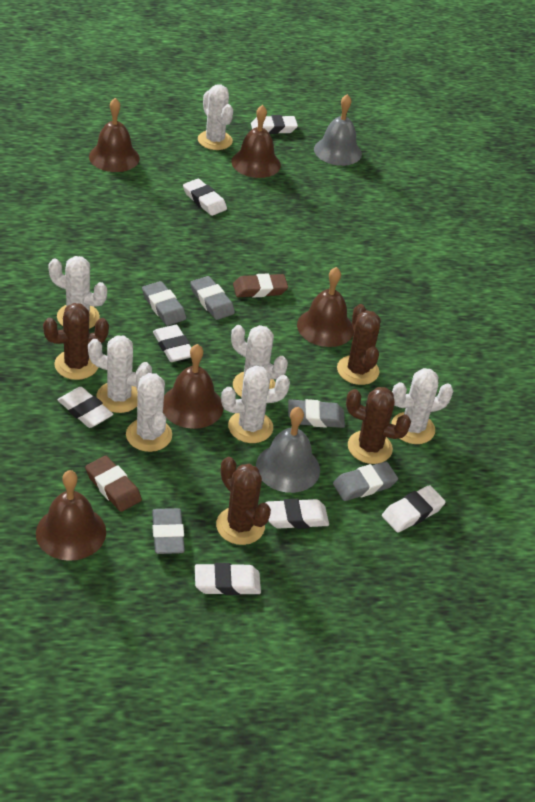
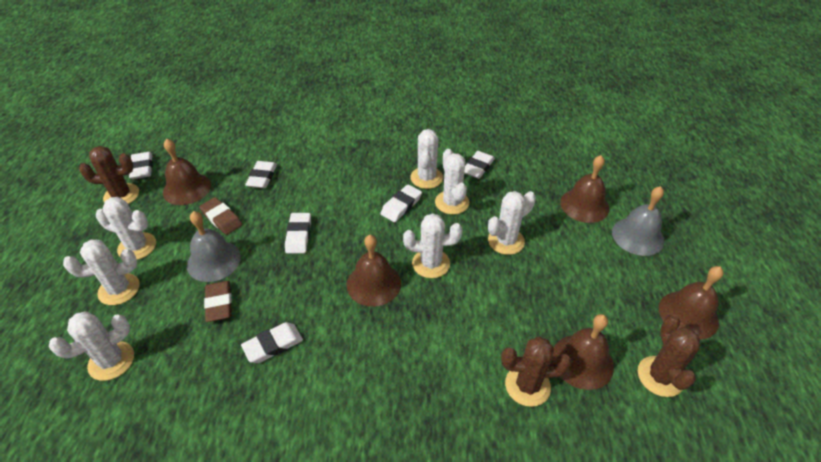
brown cactus: 4 -> 3
grey eraser: 5 -> 0
white eraser: 7 -> 6

